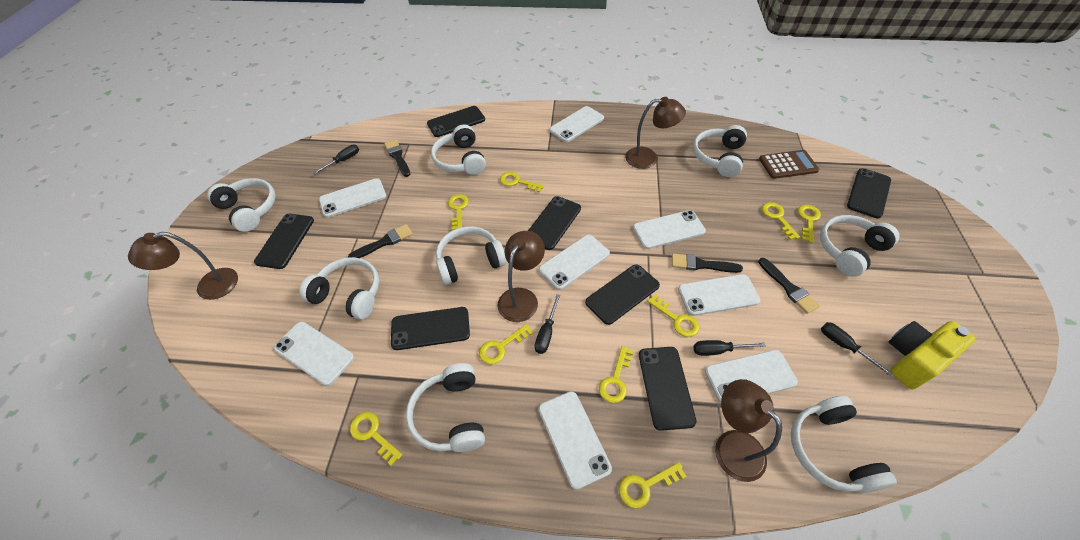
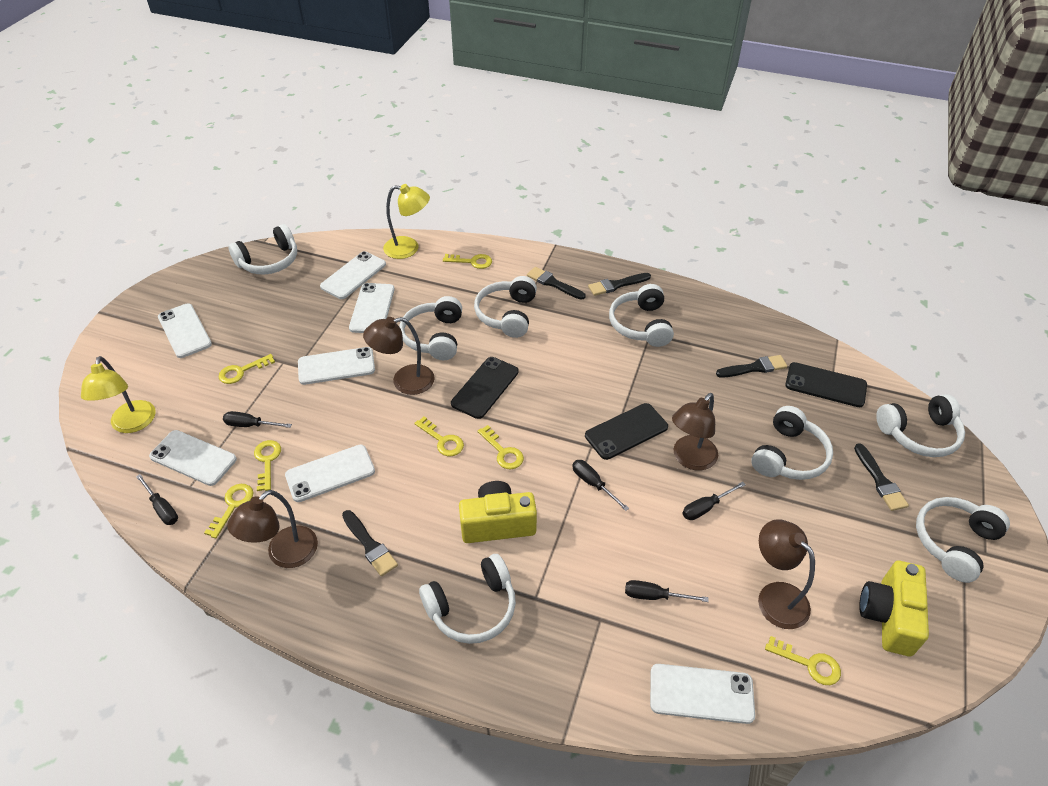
black brush: 4 -> 5
black phone: 7 -> 3
black screwdriver: 4 -> 5
brown calculator: 1 -> 0
white phone: 8 -> 7
yellow camera: 1 -> 2
yellow key: 9 -> 7
yellow lamp: 0 -> 2

